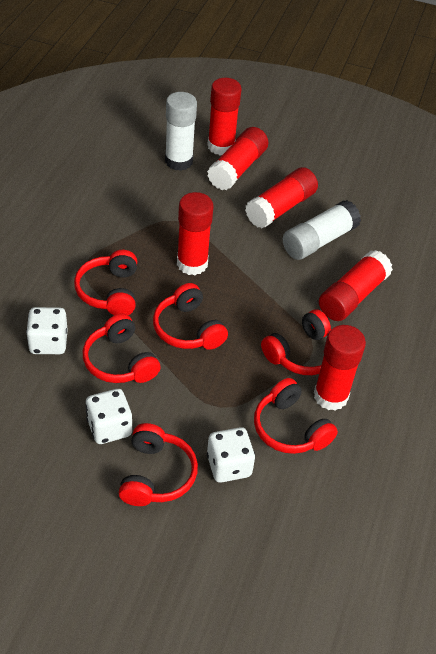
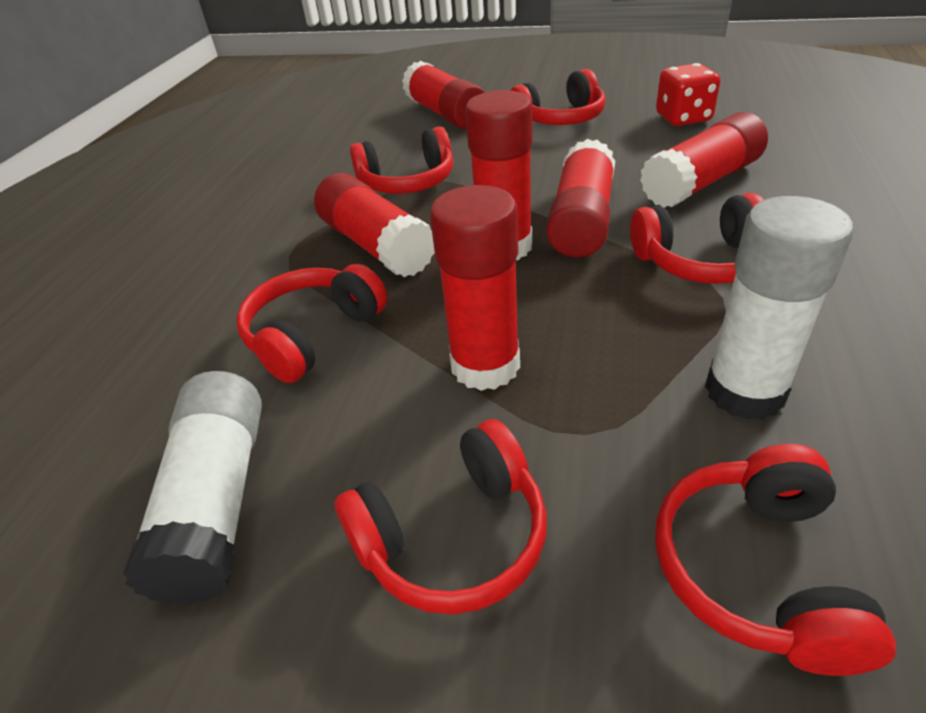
red dice: 0 -> 1
white dice: 3 -> 0

